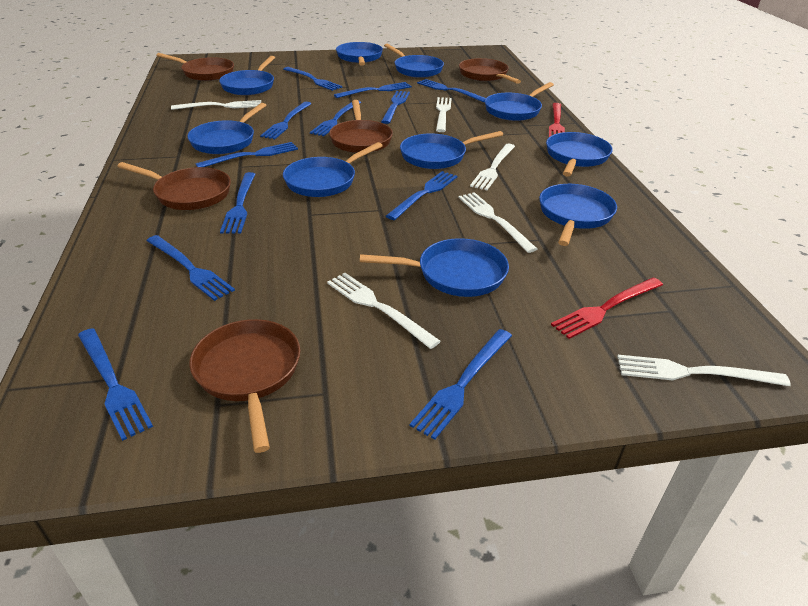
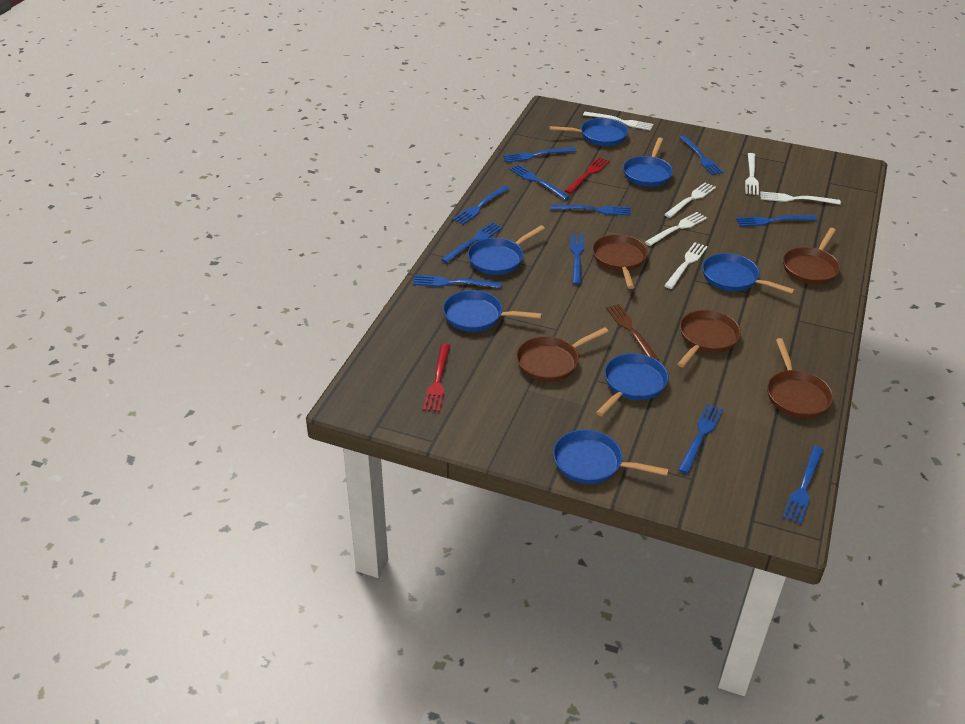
blue fork: 12 -> 11
blue pan: 10 -> 7
brown fork: 0 -> 1

